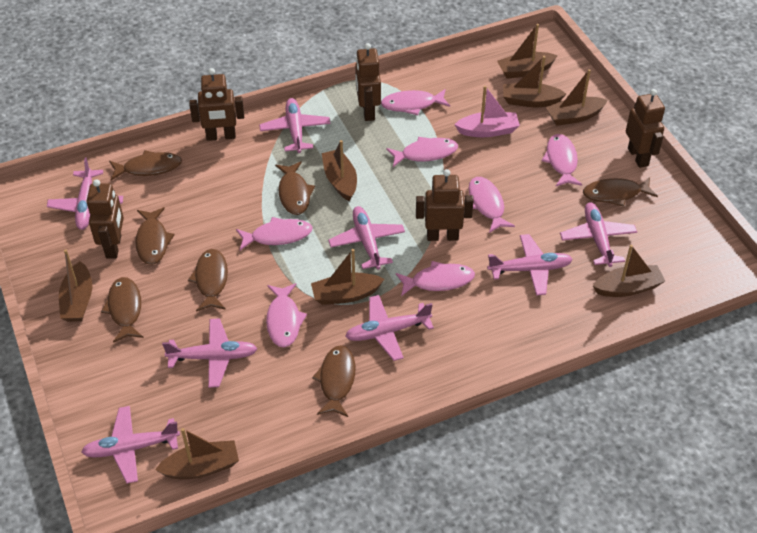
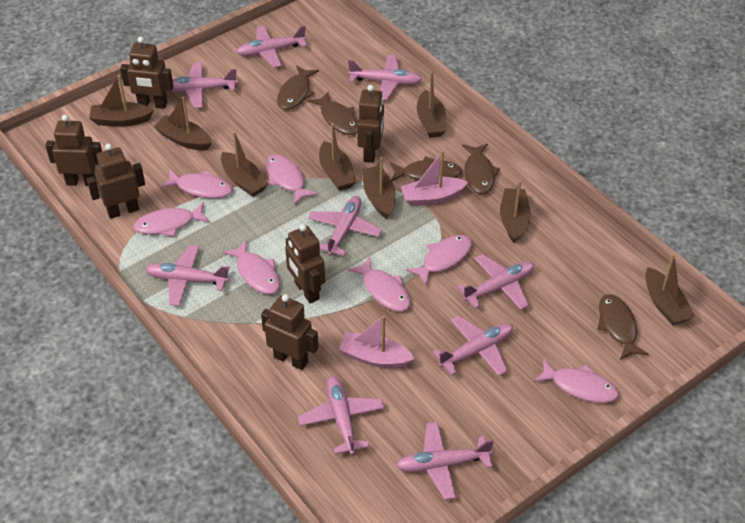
brown fish: 7 -> 5
brown robot: 5 -> 6
pink boat: 1 -> 2
pink plane: 8 -> 9

